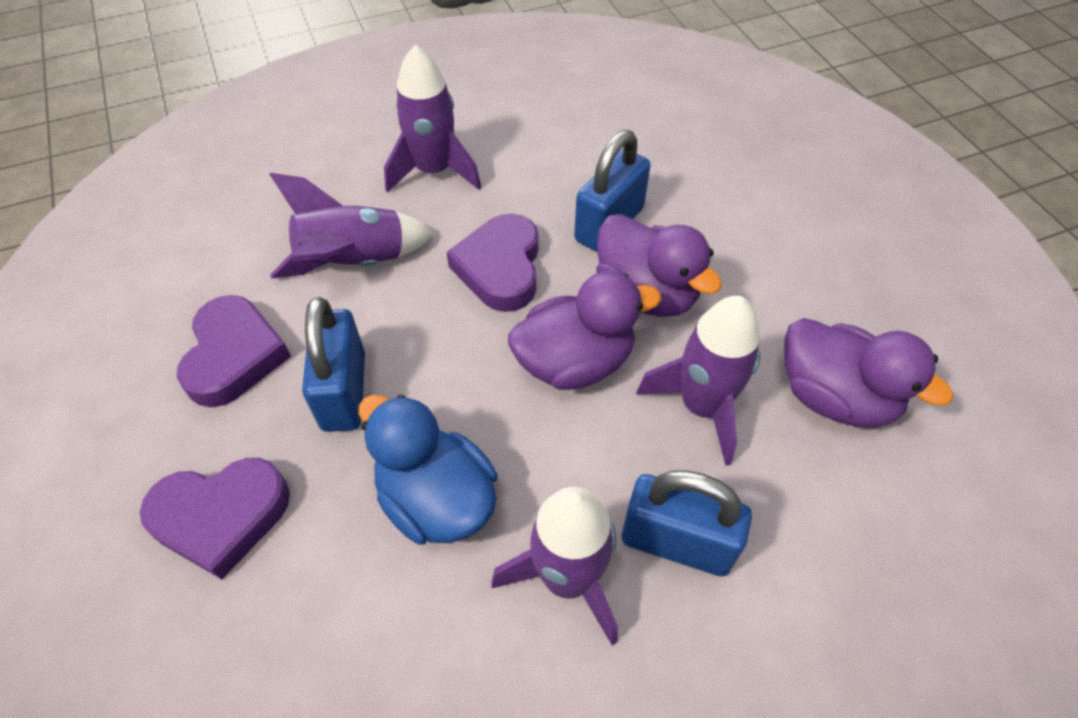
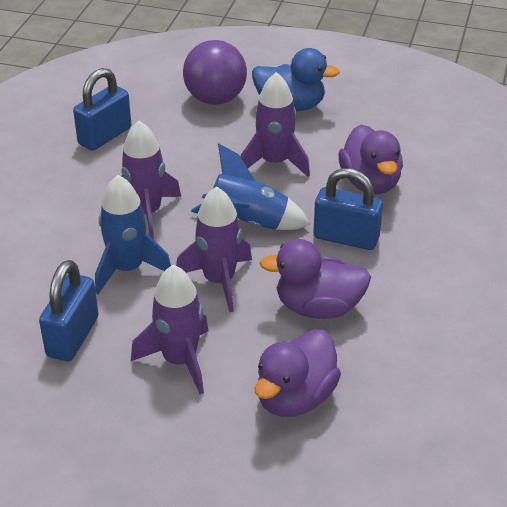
blue rocket: 0 -> 2
purple ball: 0 -> 1
purple heart: 3 -> 0

